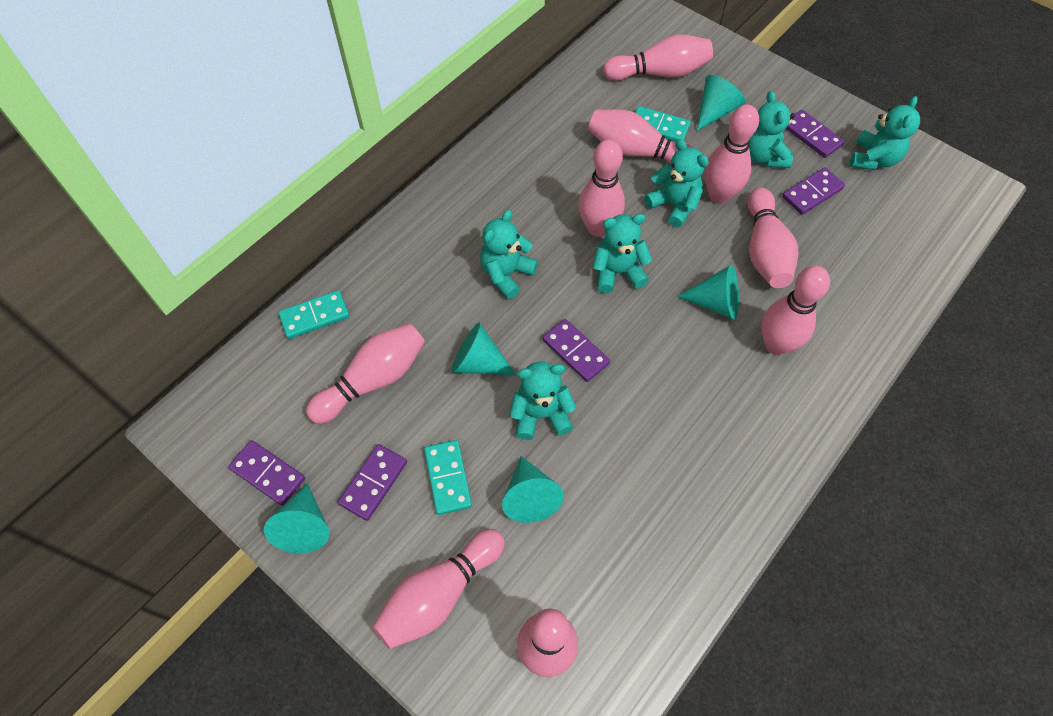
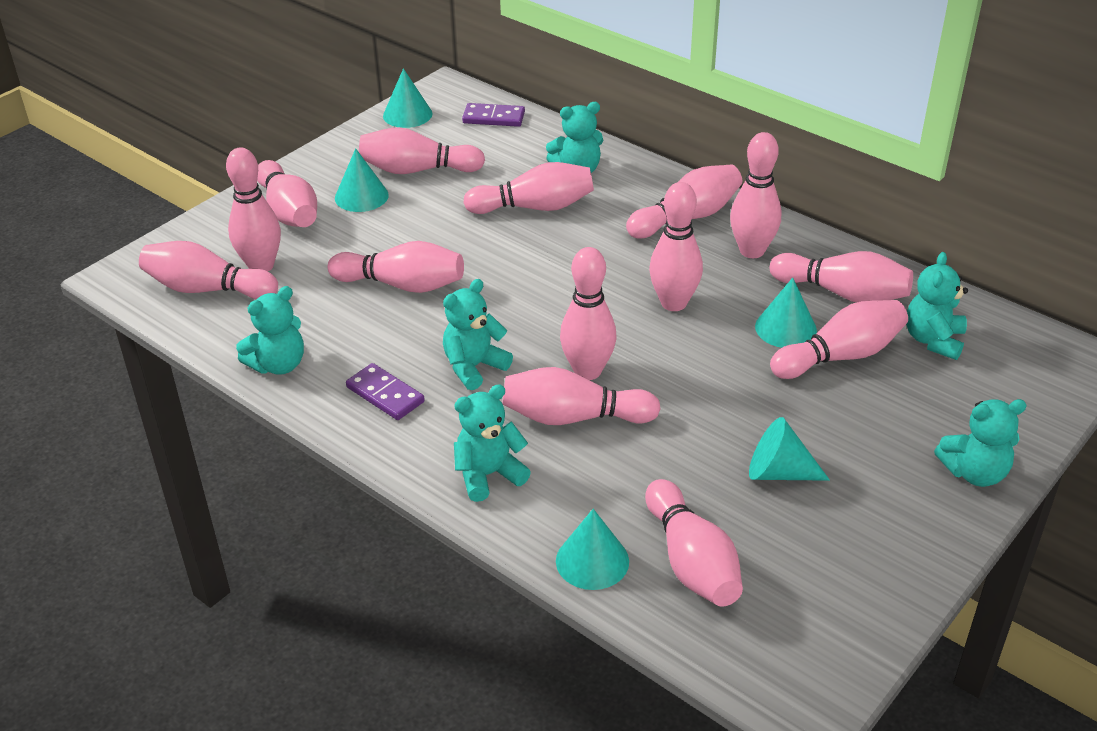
pink bowling pin: 9 -> 14
purple domino: 5 -> 2
turquoise domino: 3 -> 0

